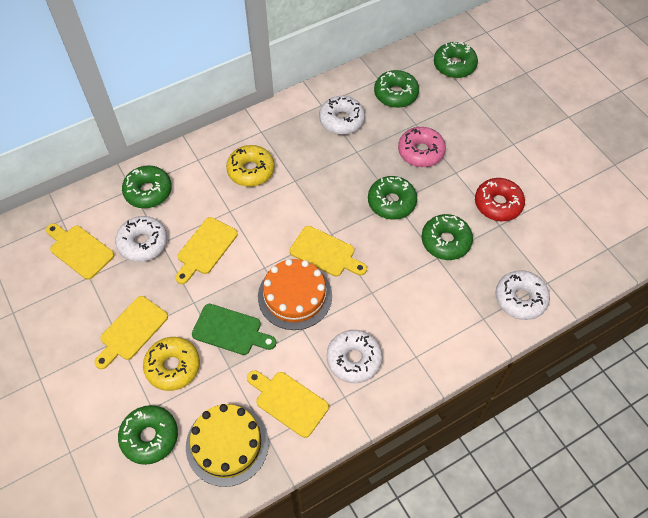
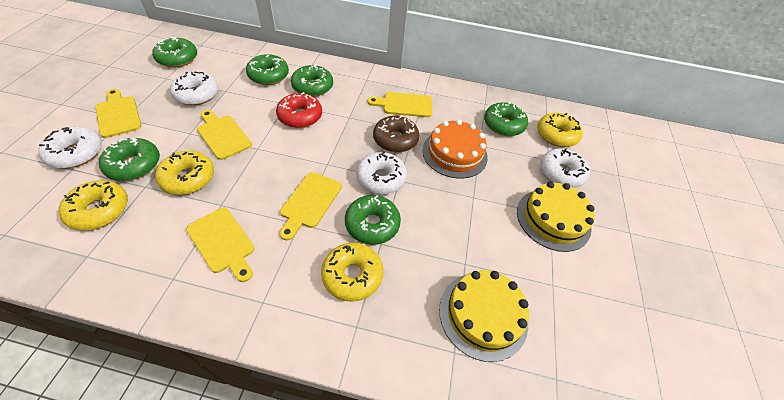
brown donut: 0 -> 1
green cutting board: 1 -> 0
pink donut: 1 -> 0
yellow cake: 1 -> 2
yellow donut: 2 -> 4

